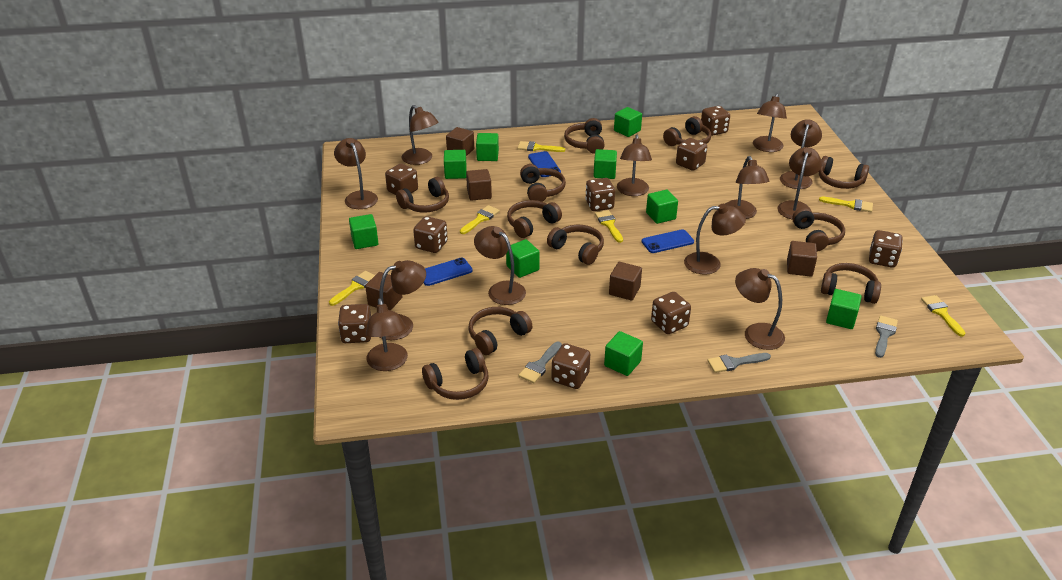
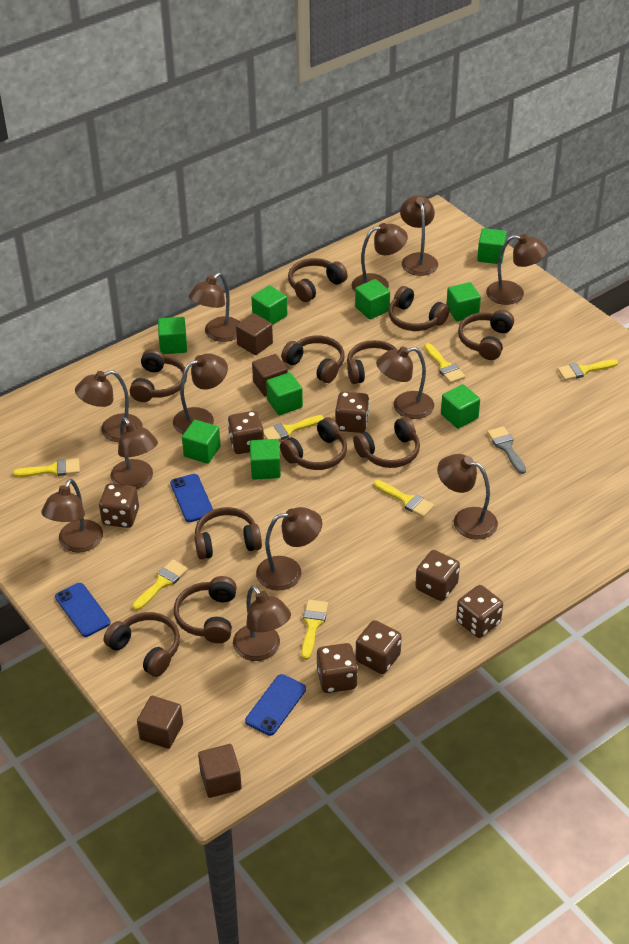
brown cube: 5 -> 4
brown dice: 9 -> 7
grey brush: 3 -> 1
yellow brush: 6 -> 7

